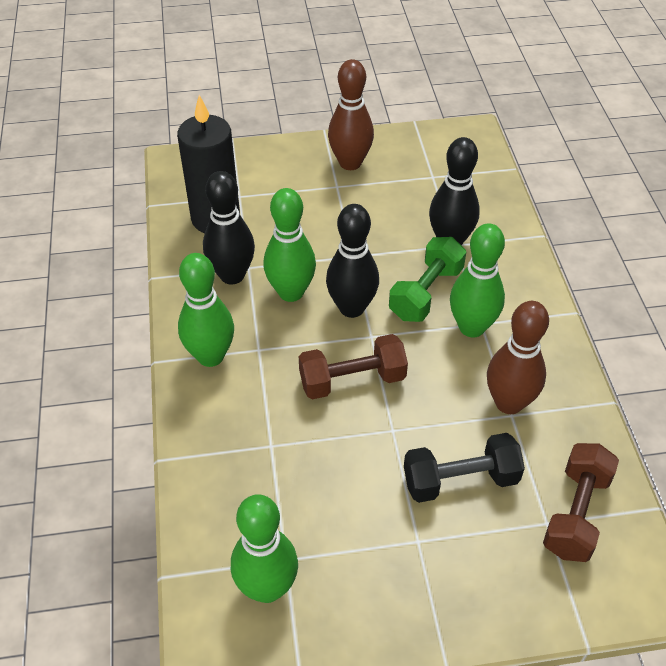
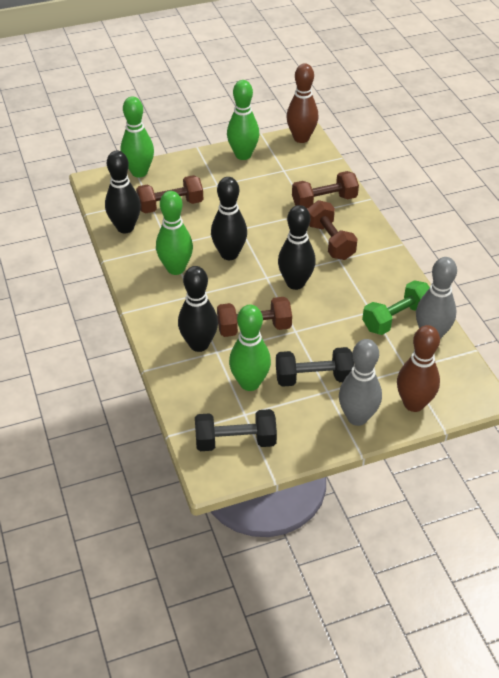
black bowling pin: 3 -> 4
black candle: 1 -> 0
black dumbbell: 1 -> 2
brown dumbbell: 2 -> 4
grey bowling pin: 0 -> 2

